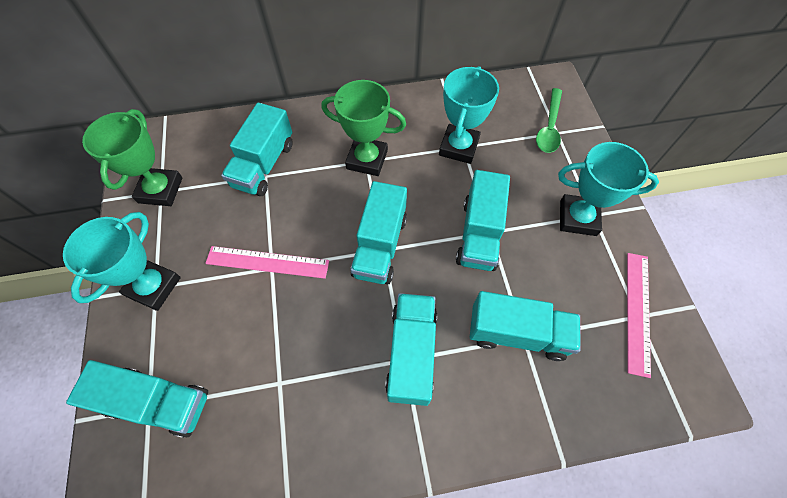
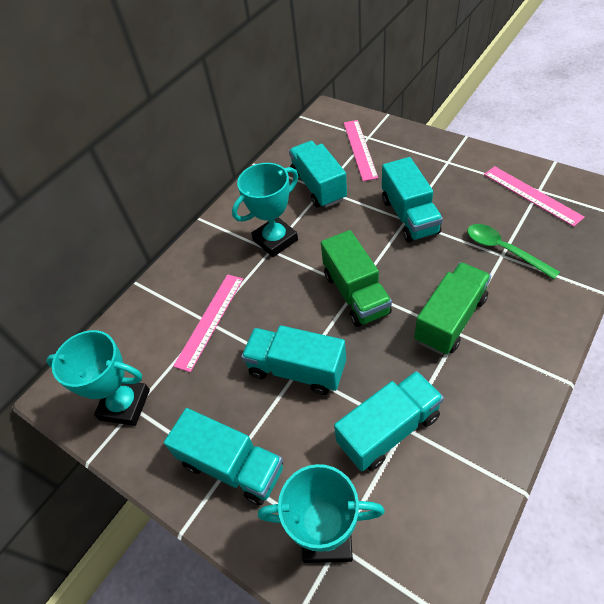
green trophy: 2 -> 0
green truck: 0 -> 2
pink ruler: 2 -> 3
turquoise truck: 6 -> 5

